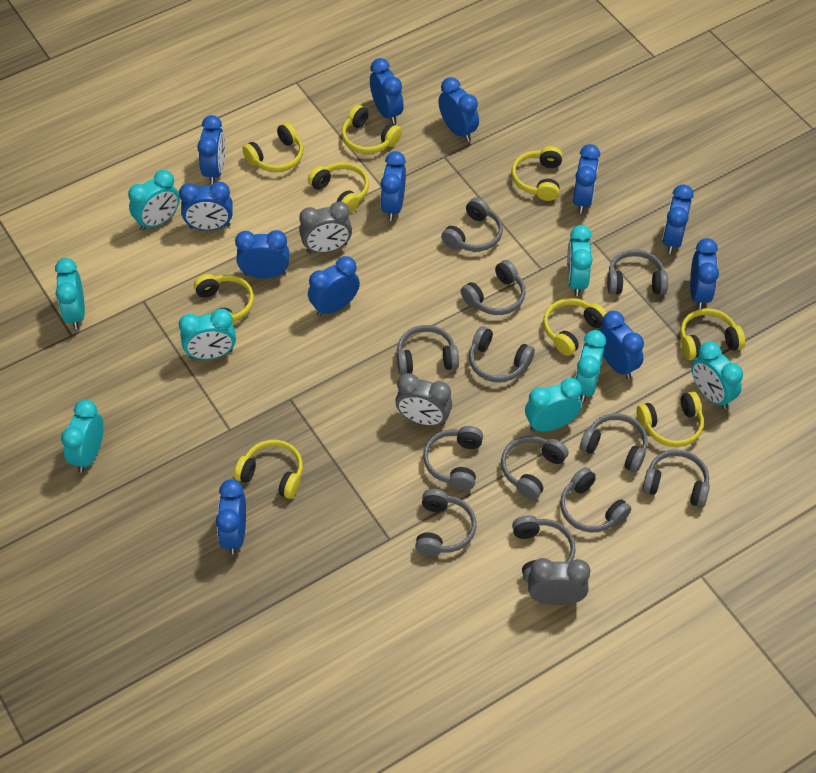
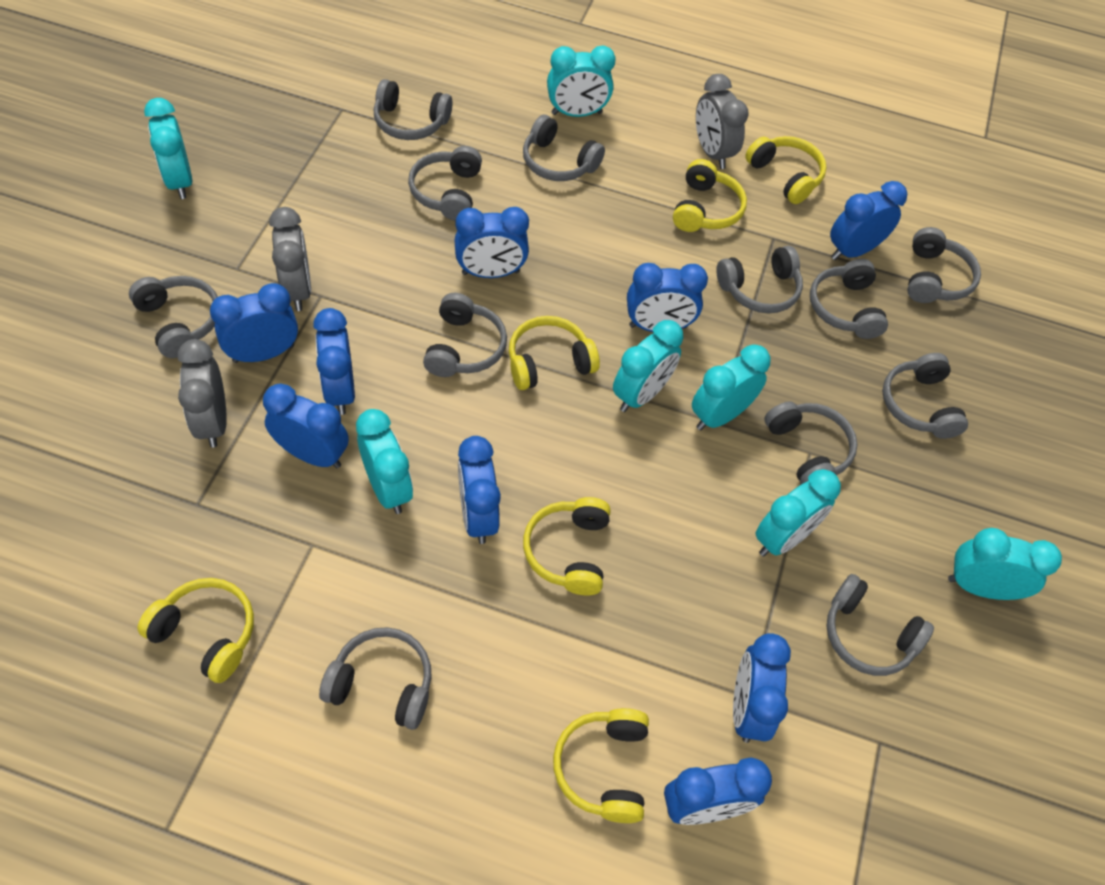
blue clock: 12 -> 9
turquoise clock: 8 -> 7
yellow headphones: 9 -> 6

